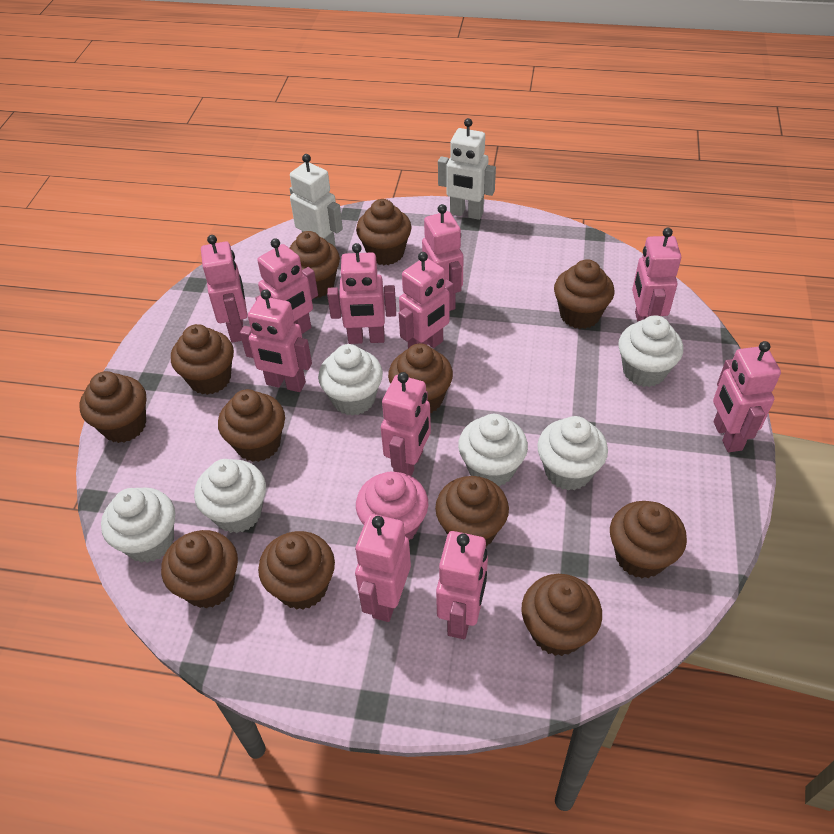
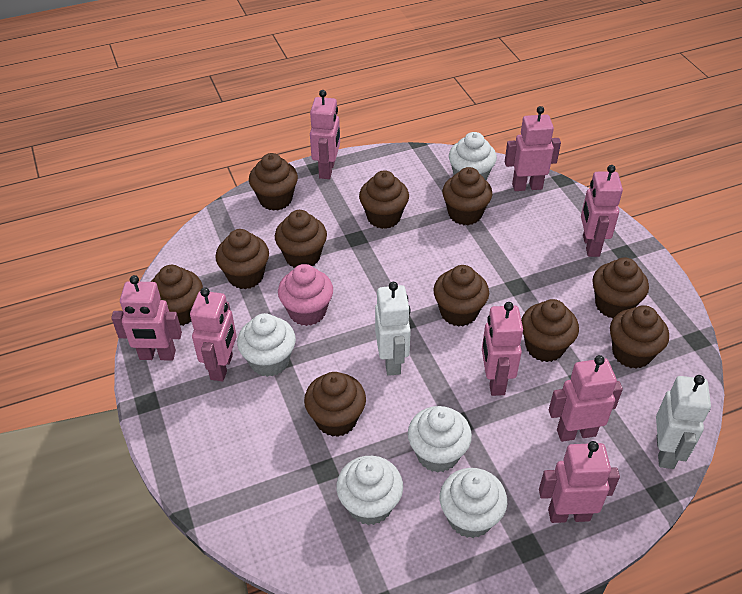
brown cupcake: 12 -> 11
pink robot: 11 -> 8
white cupcake: 6 -> 5

